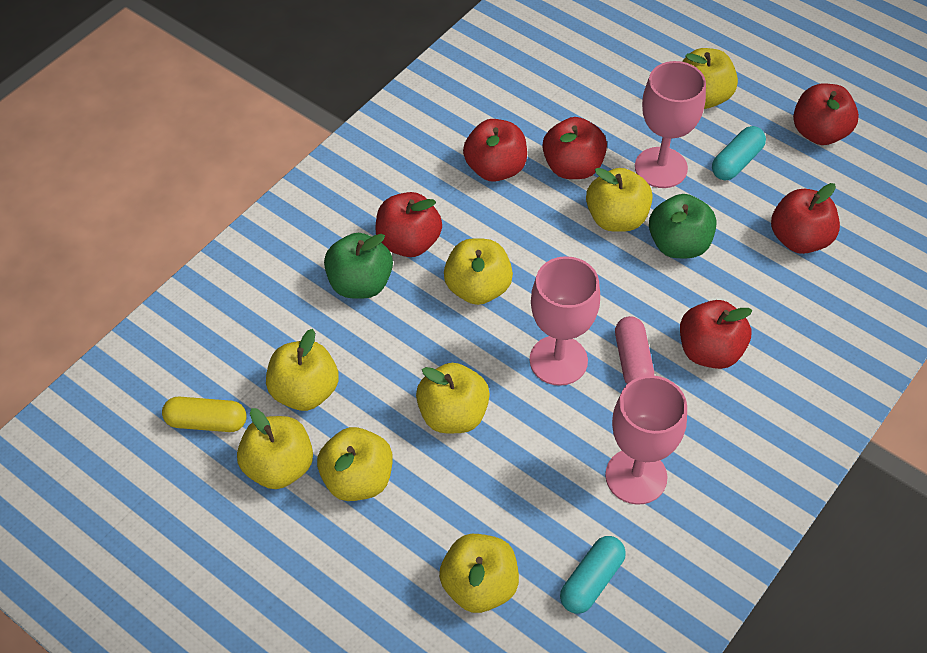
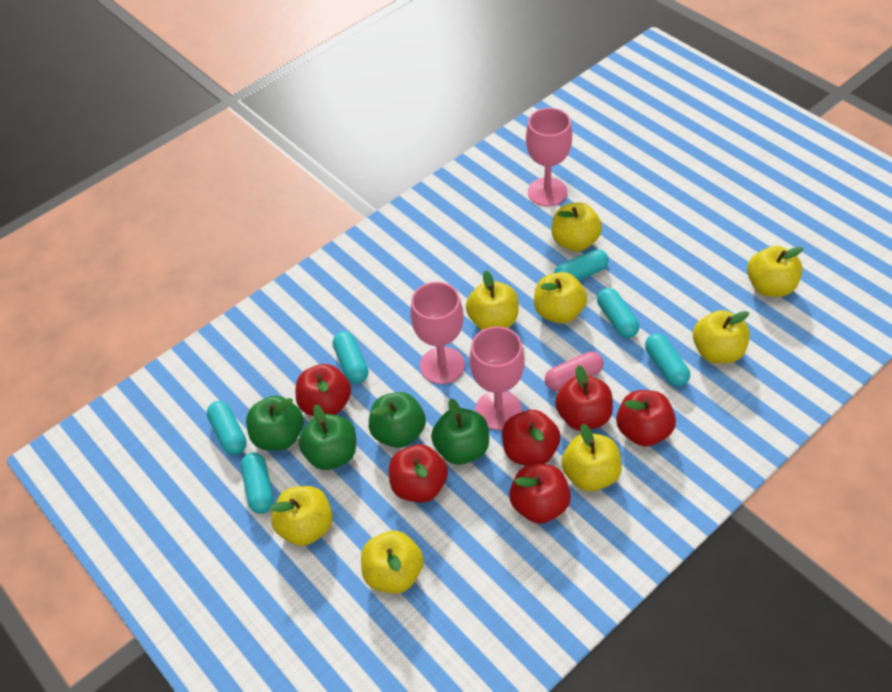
green apple: 2 -> 4
turquoise capsule: 2 -> 6
yellow capsule: 1 -> 0

